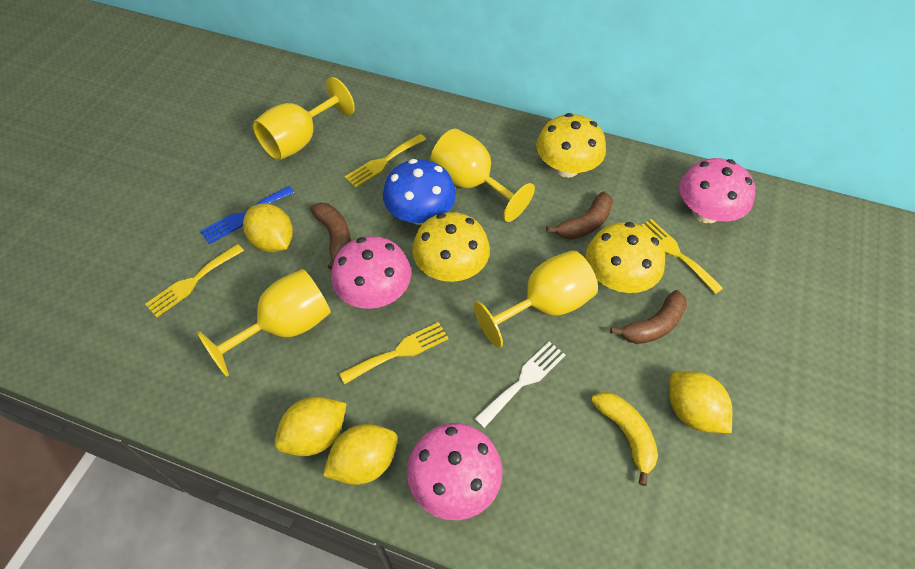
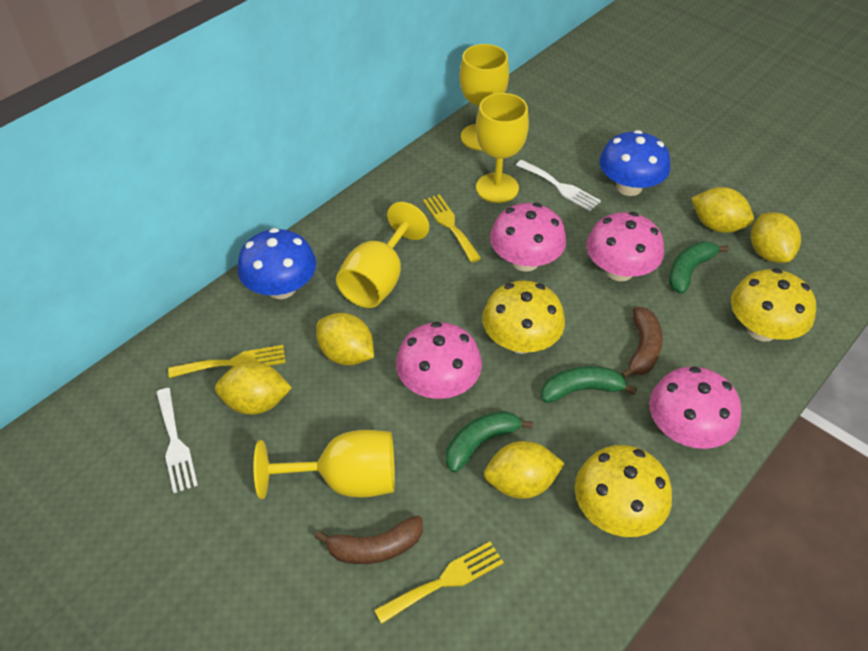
blue fork: 1 -> 0
blue mushroom: 1 -> 2
brown banana: 3 -> 2
green banana: 0 -> 3
pink mushroom: 3 -> 4
white fork: 1 -> 2
yellow banana: 1 -> 0
yellow fork: 4 -> 3
yellow lemon: 4 -> 5

